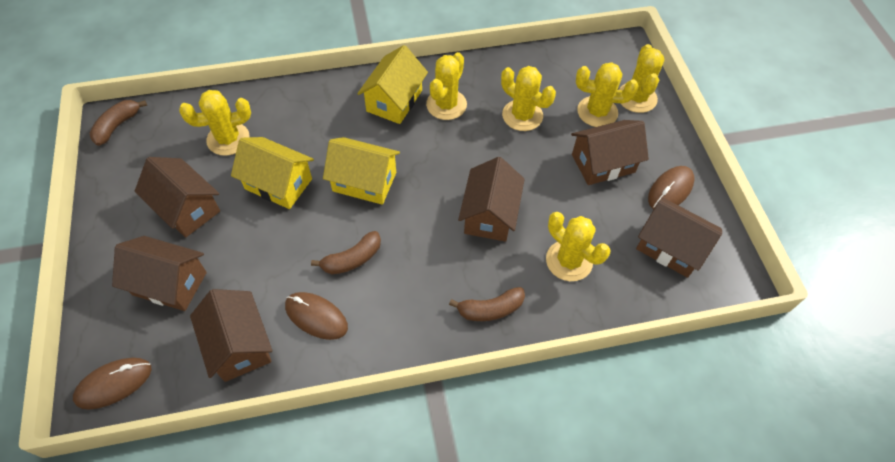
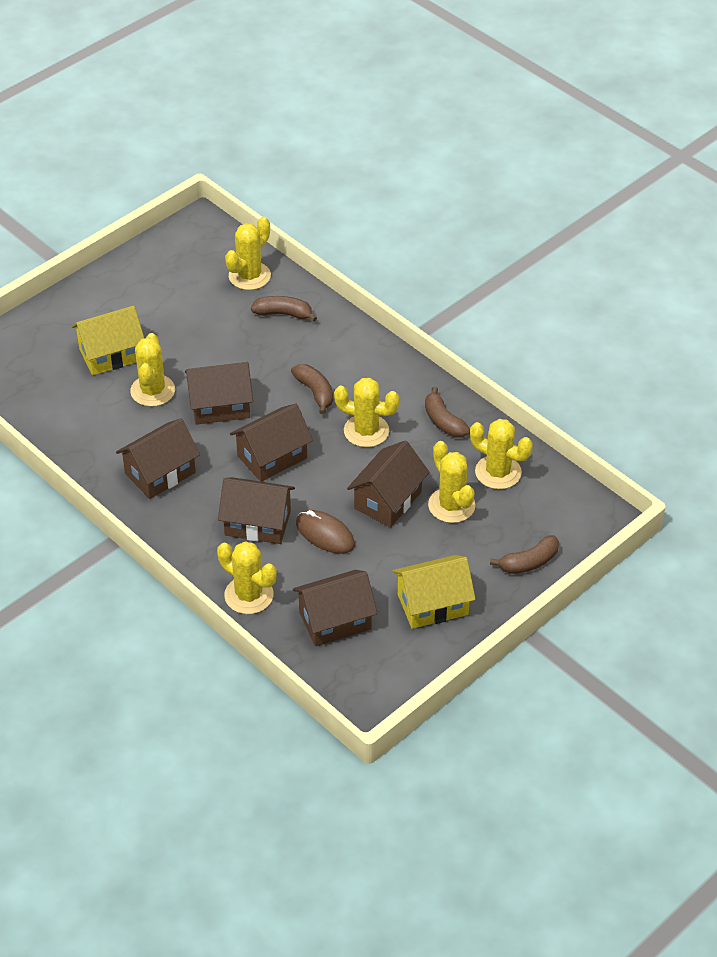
brown banana: 3 -> 4
brown mouse: 3 -> 1
yellow house: 3 -> 2

